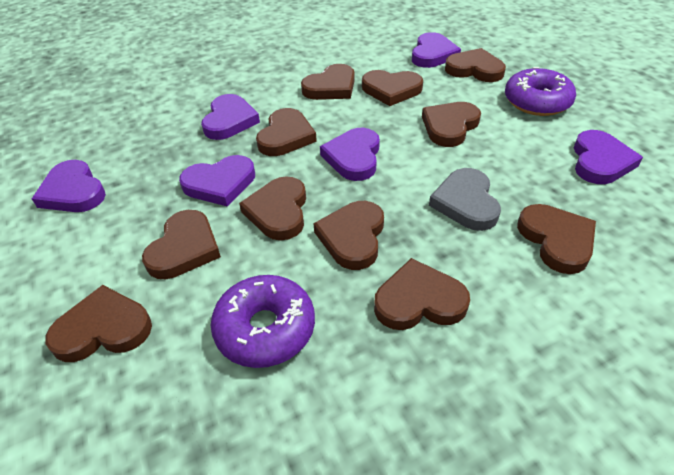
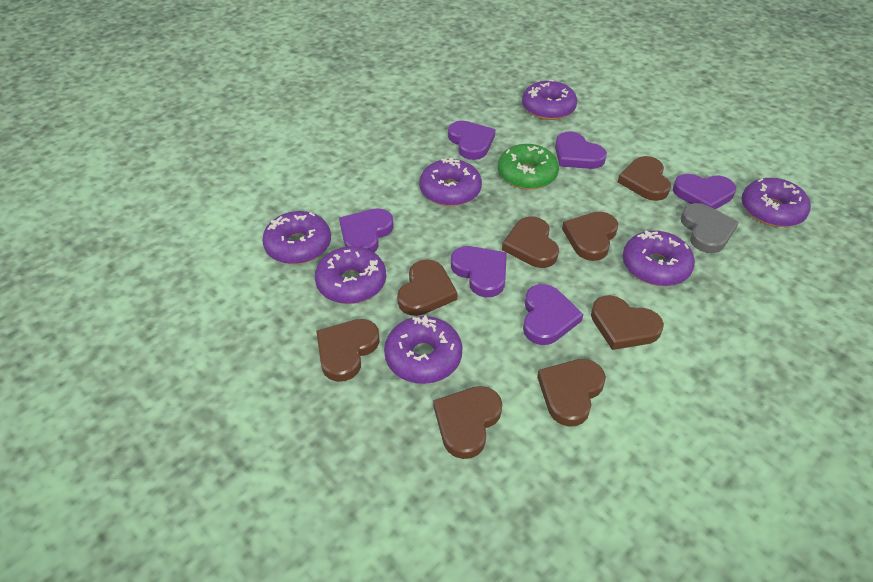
brown heart: 11 -> 8
green donut: 0 -> 1
purple donut: 2 -> 7

